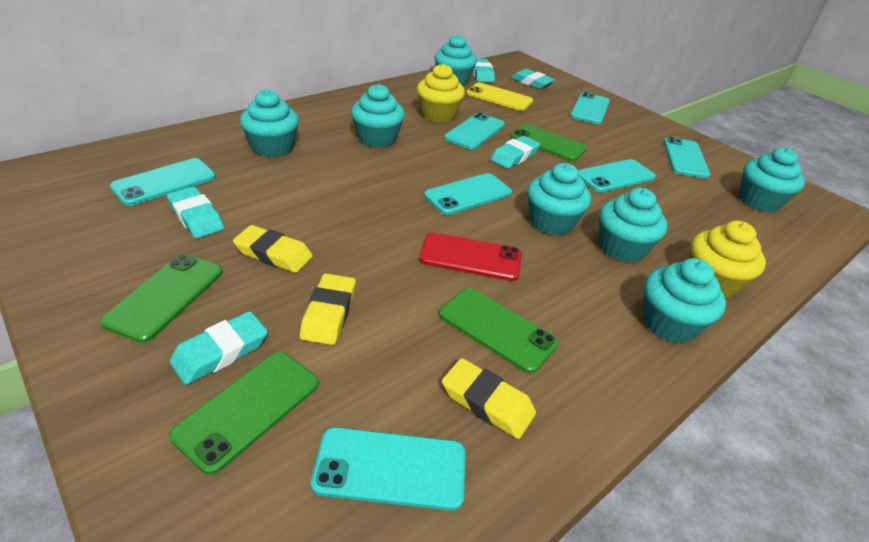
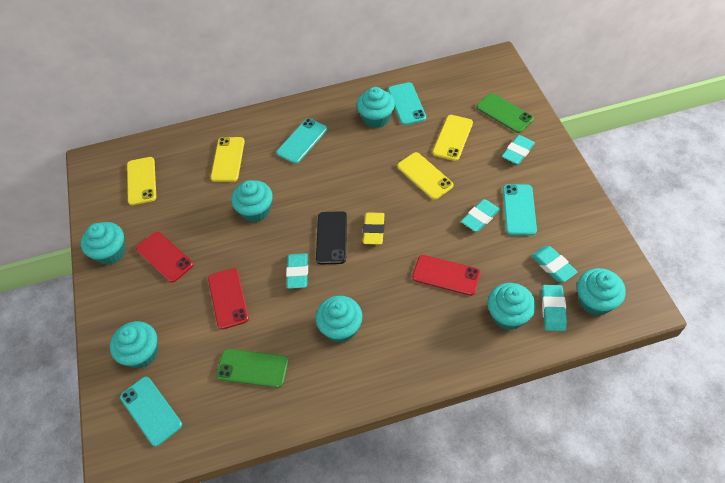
black phone: 0 -> 1
green phone: 4 -> 2
red phone: 1 -> 3
turquoise phone: 7 -> 4
yellow cupcake: 2 -> 0
yellow eraser: 3 -> 1
yellow phone: 1 -> 4

